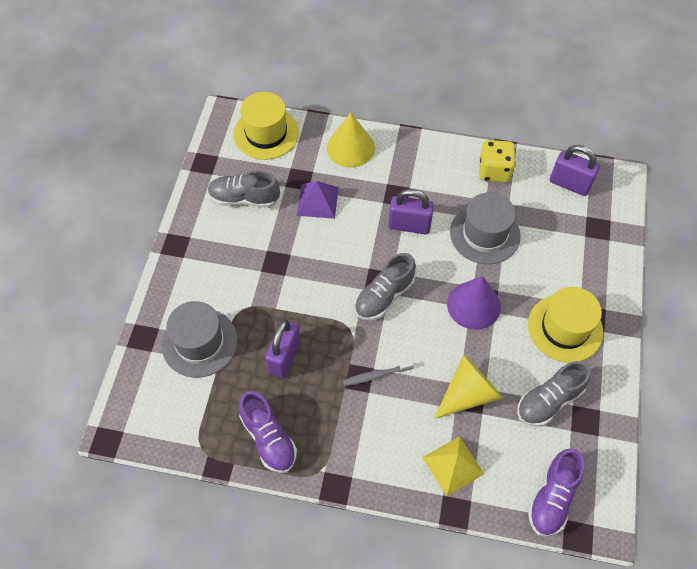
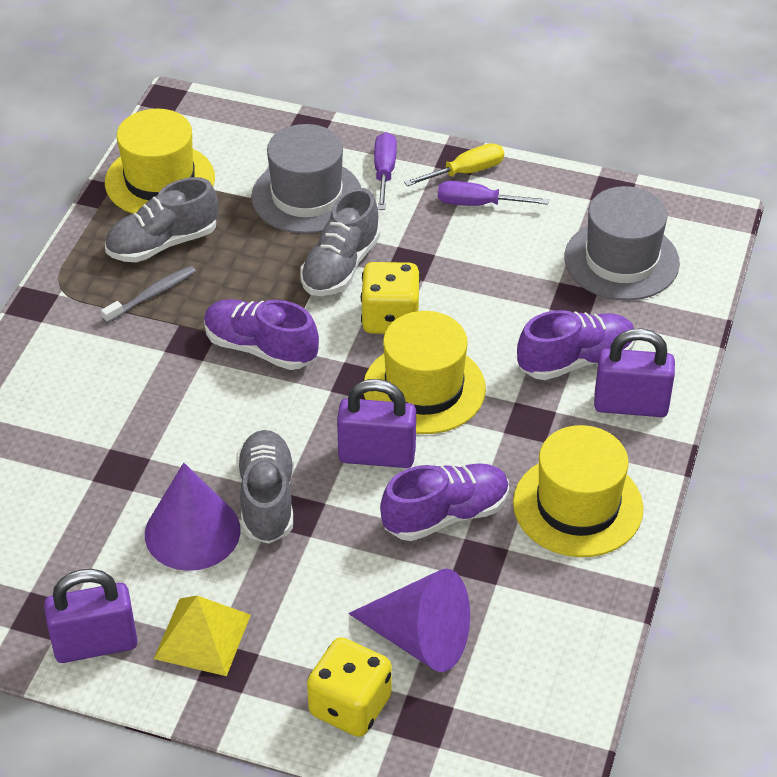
purple cone: 1 -> 2
purple pyramid: 1 -> 0
purple screwdriver: 0 -> 2
purple shoe: 2 -> 3
yellow cone: 2 -> 0
yellow dice: 1 -> 2
yellow hat: 2 -> 3
yellow screwdriver: 0 -> 1

